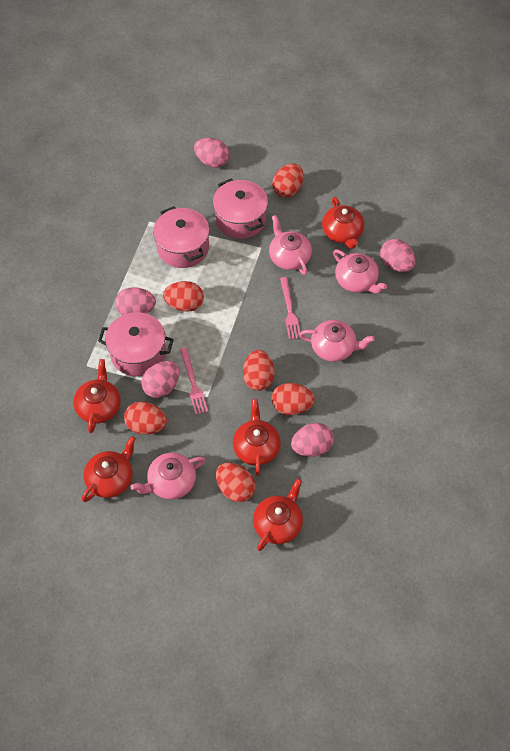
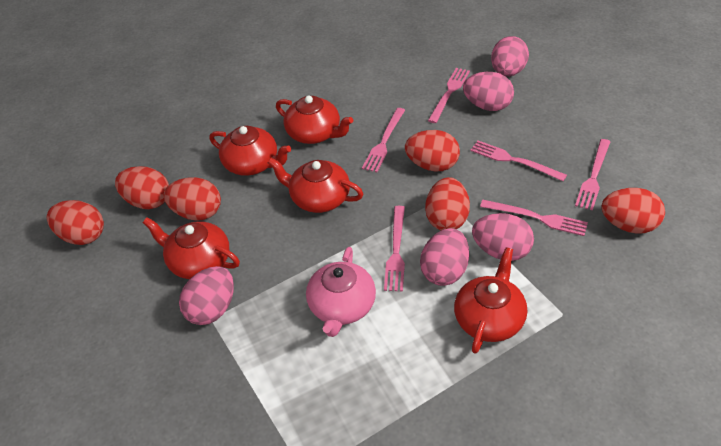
pink fork: 2 -> 6
pink pot: 3 -> 0
pink teapot: 4 -> 1

